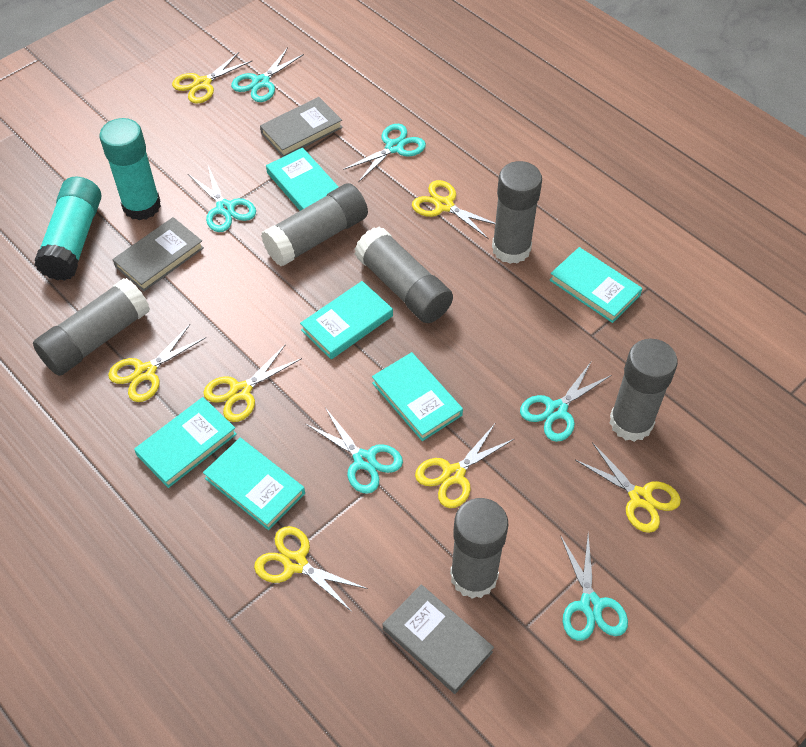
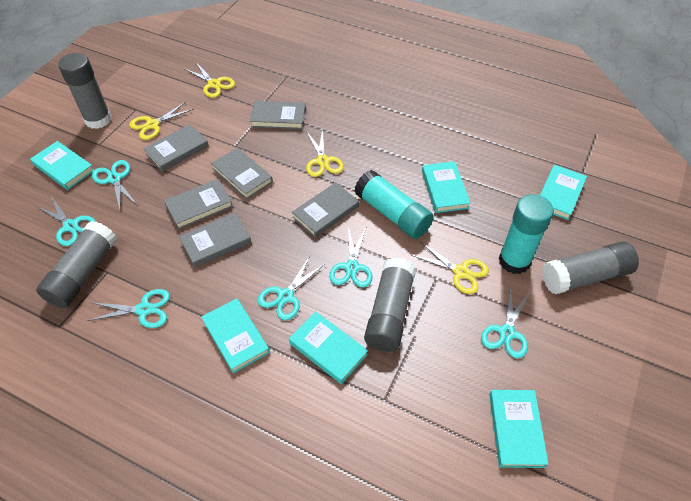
grey book: 3 -> 6
grey glue stick: 6 -> 4
yellow scissors: 7 -> 4

